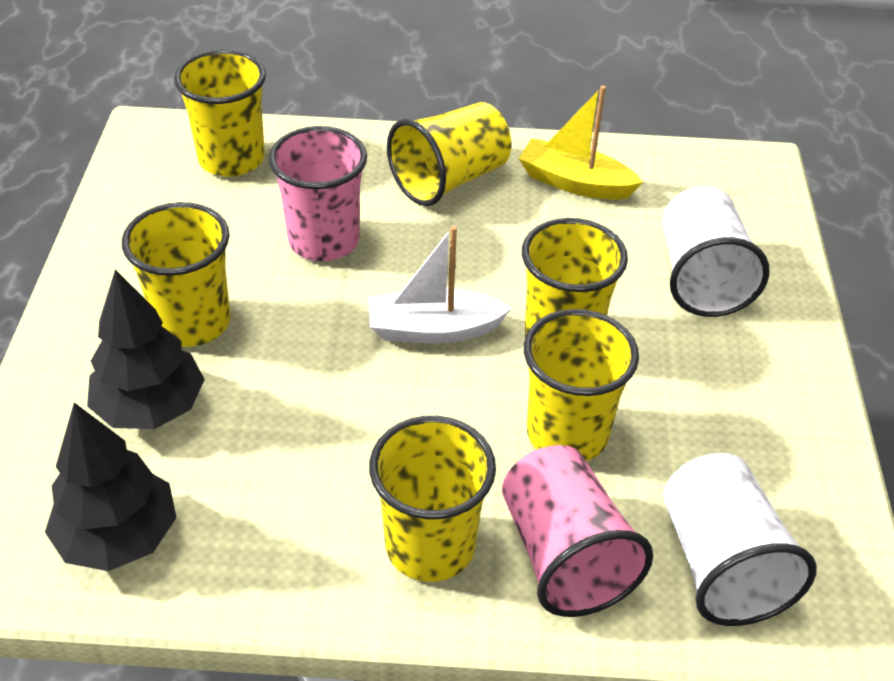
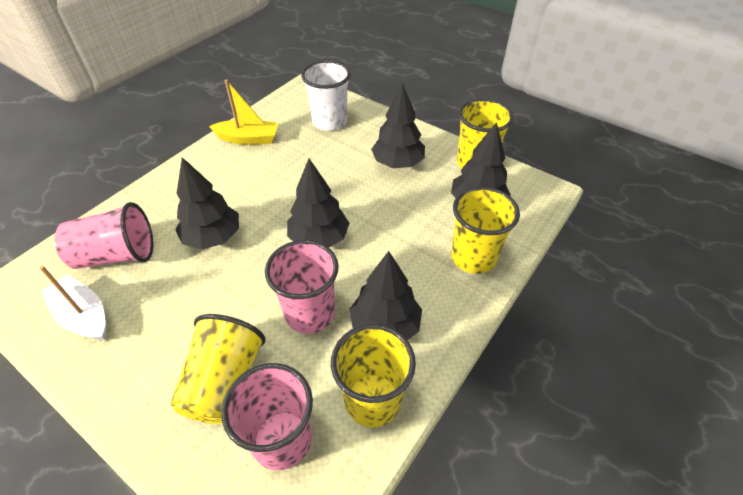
black tree: 2 -> 5
pink cup: 2 -> 3
white cup: 2 -> 1
yellow cup: 6 -> 4

